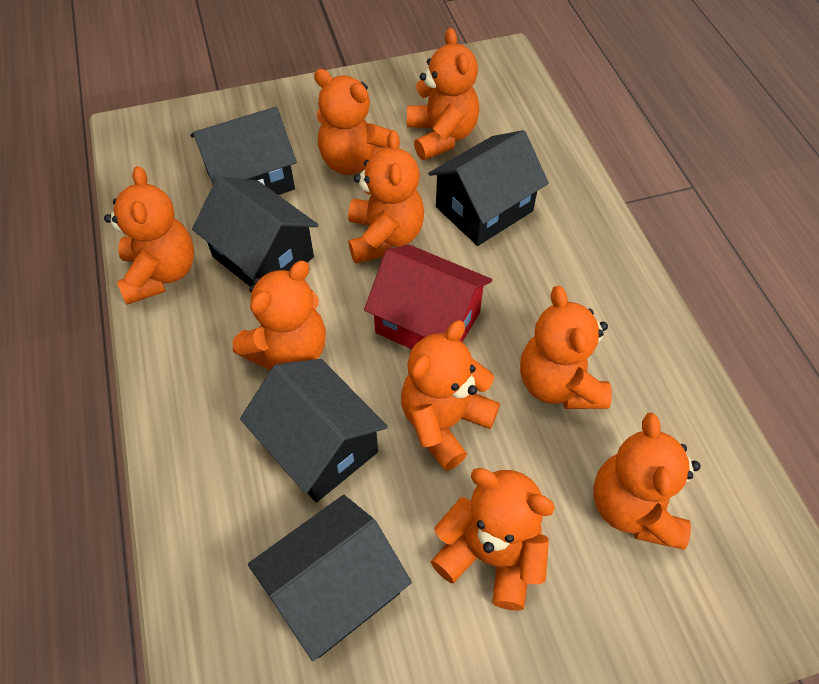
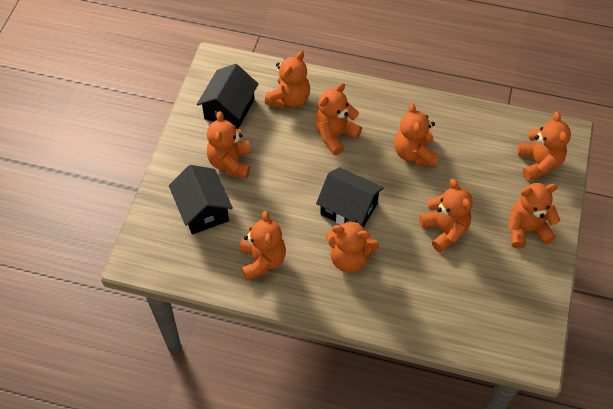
black house: 5 -> 3
red house: 1 -> 0

